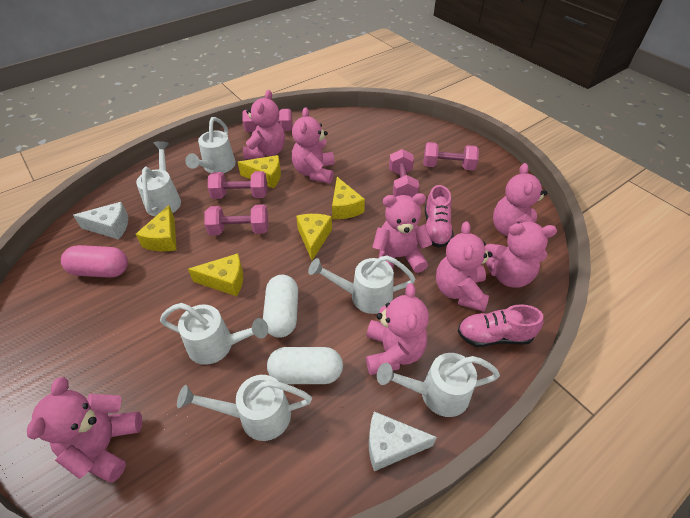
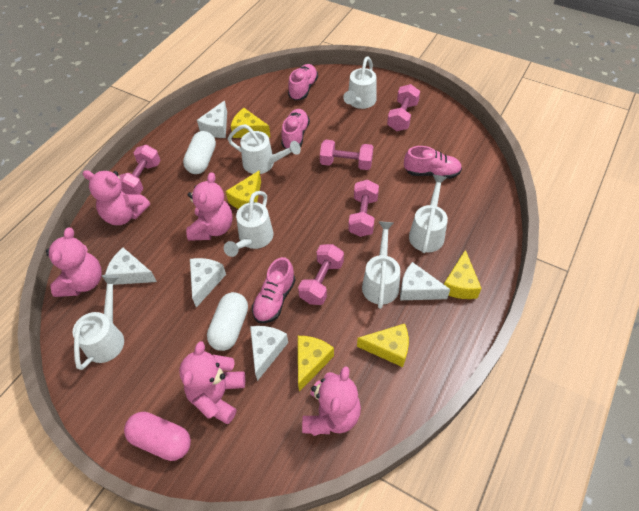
pink shoe: 2 -> 4
pink teddy bear: 8 -> 5
white cheese: 2 -> 5

